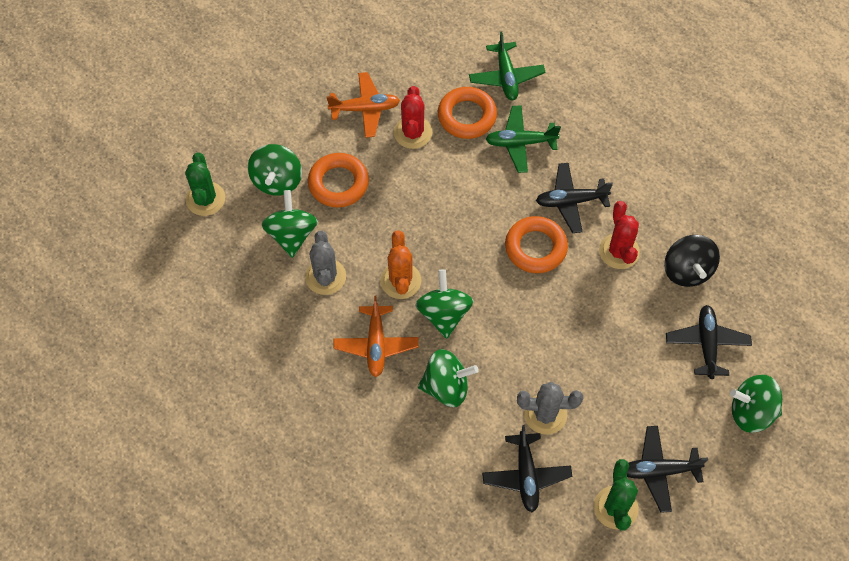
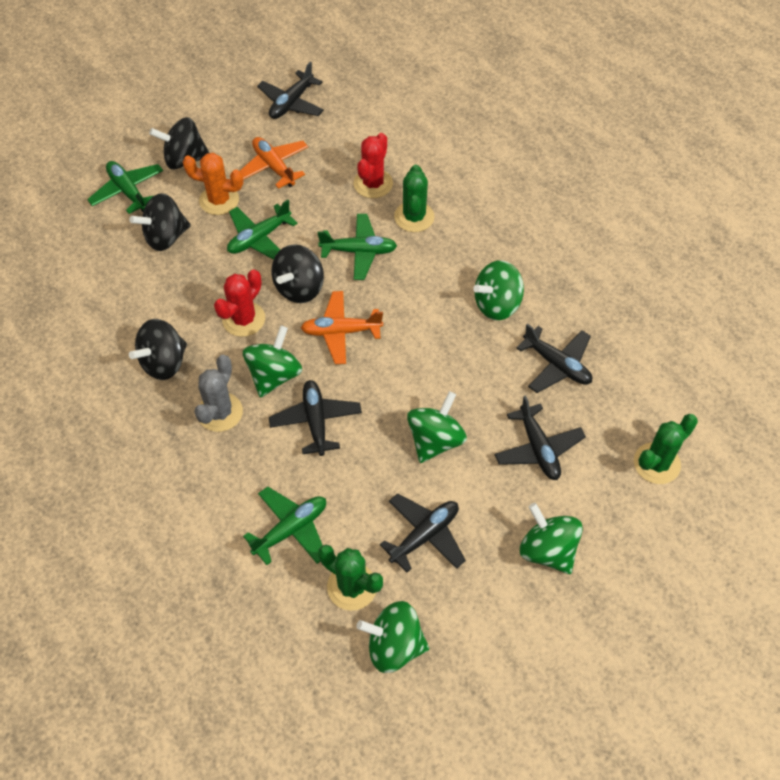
black plane: 4 -> 5
black spinning top: 1 -> 4
green cactus: 2 -> 3
green plane: 2 -> 4
grey cactus: 2 -> 1
orange ring: 3 -> 0

